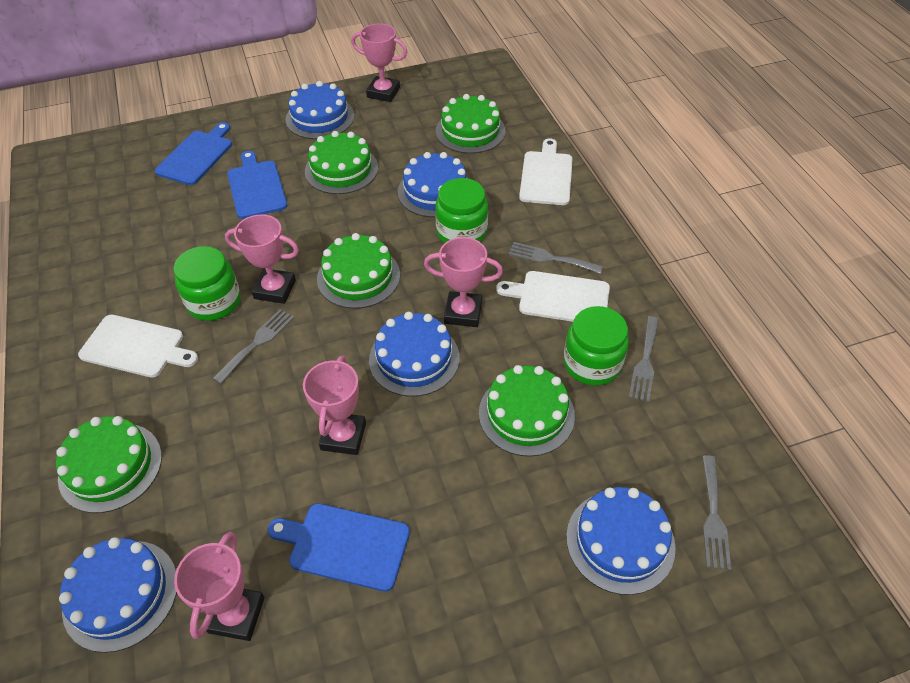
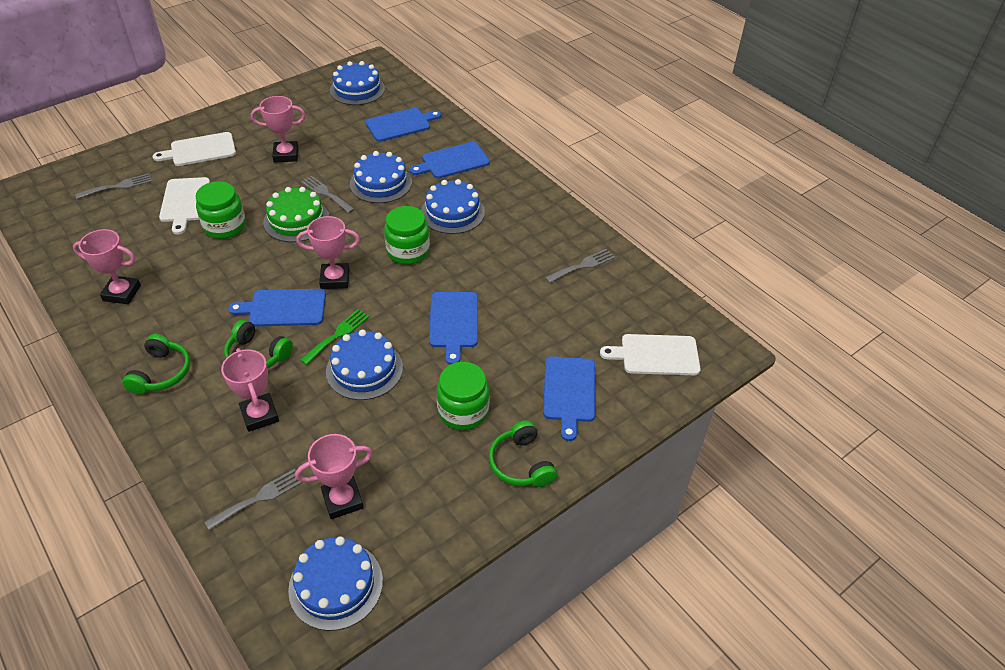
blue cutting board: 3 -> 5
green cake: 5 -> 1
green fork: 0 -> 1
green headphones: 0 -> 3

